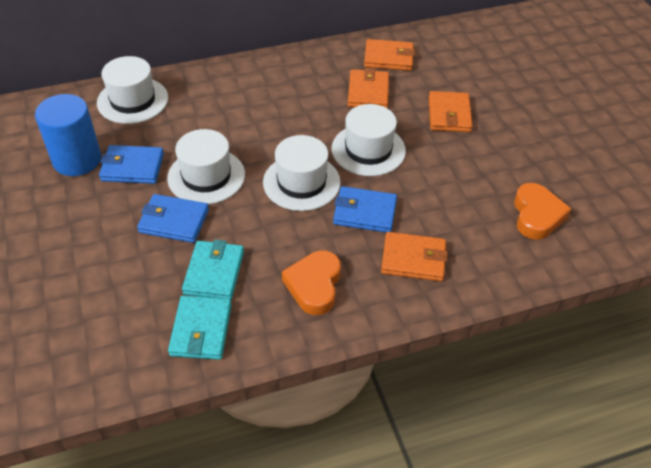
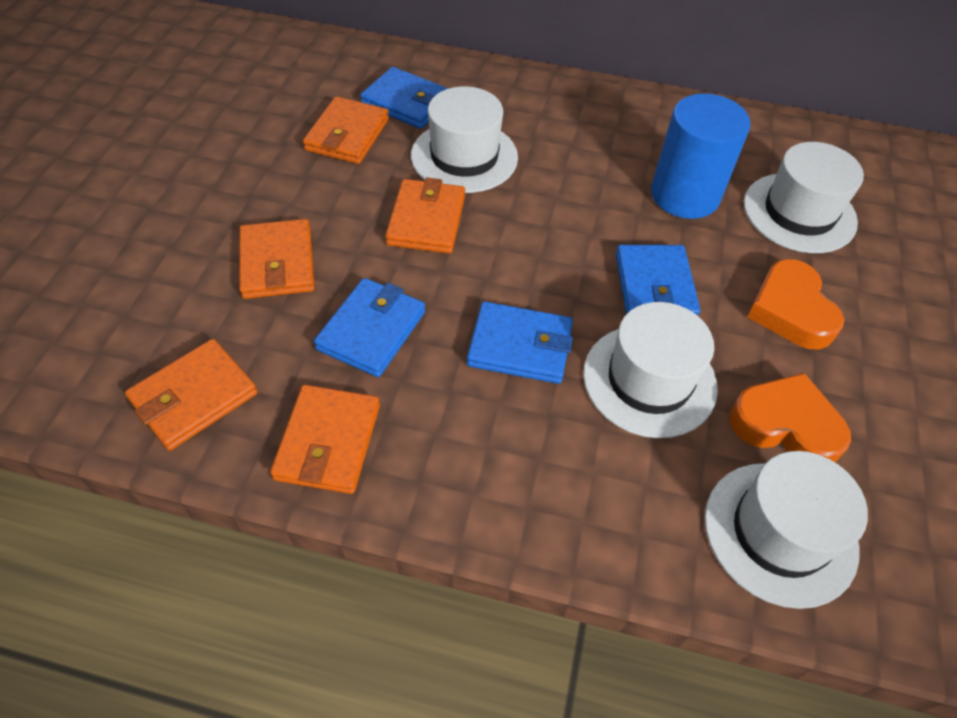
blue wallet: 3 -> 4
orange wallet: 4 -> 5
turquoise wallet: 2 -> 0

